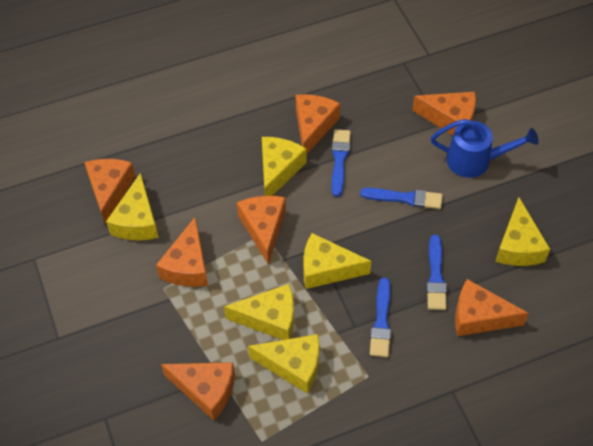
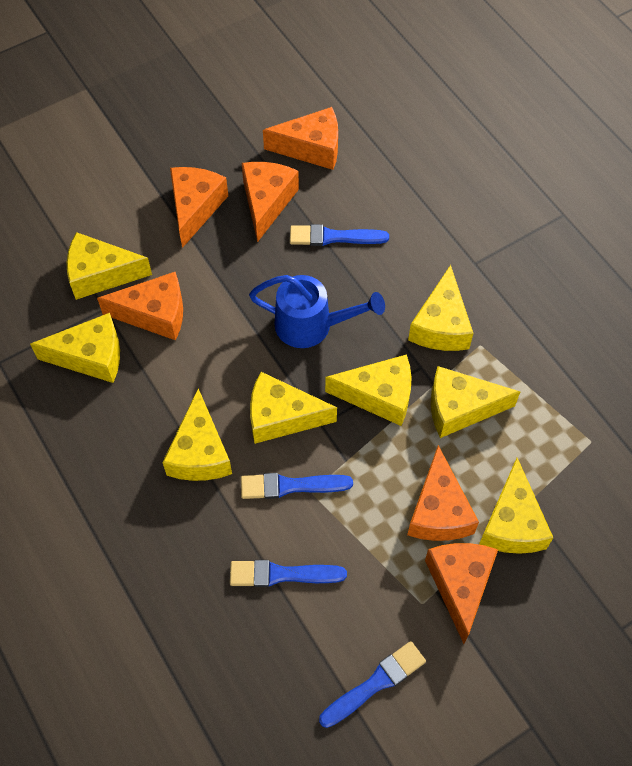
orange cheese: 7 -> 6
yellow cheese: 6 -> 8

